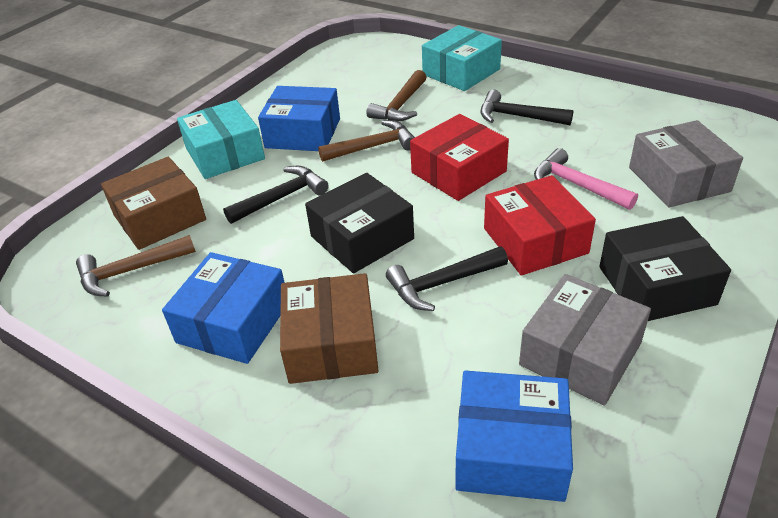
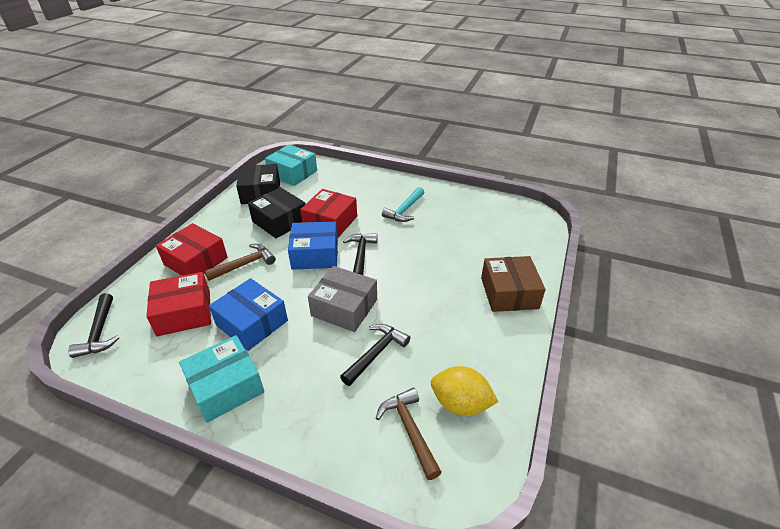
blue box: 3 -> 2
brown box: 2 -> 1
brown hammer: 3 -> 2
grey box: 2 -> 1
pink hammer: 1 -> 0
red box: 2 -> 3
turquoise hammer: 0 -> 1
yellow lemon: 0 -> 1

